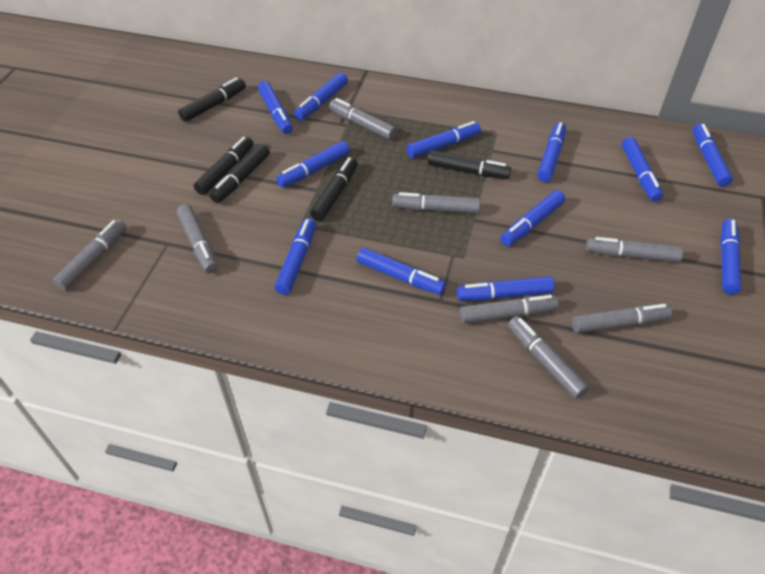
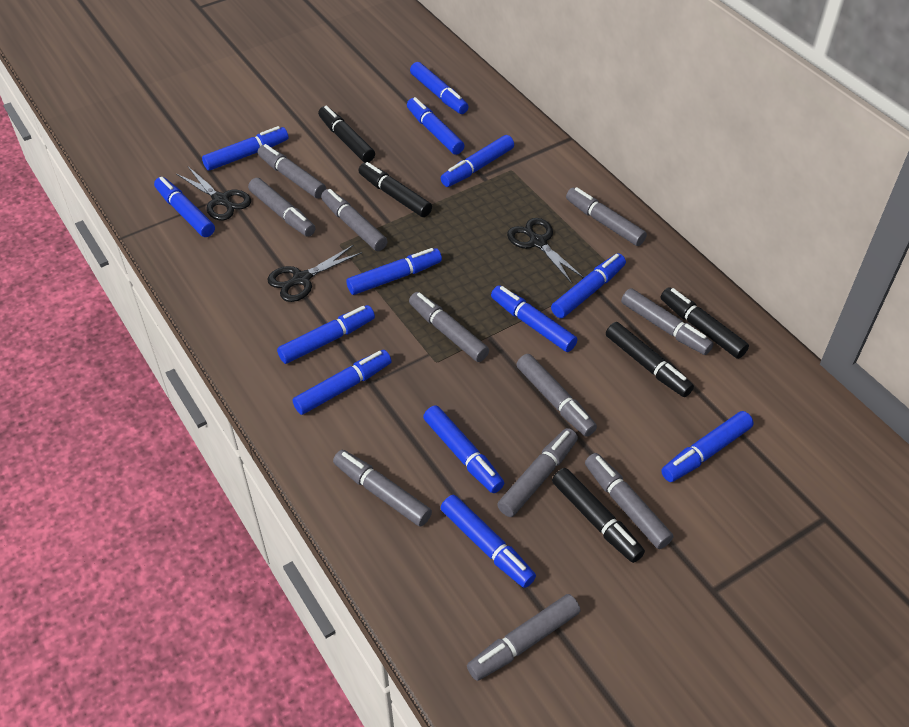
black scissors: 0 -> 3
blue marker: 12 -> 13
grey marker: 8 -> 11

